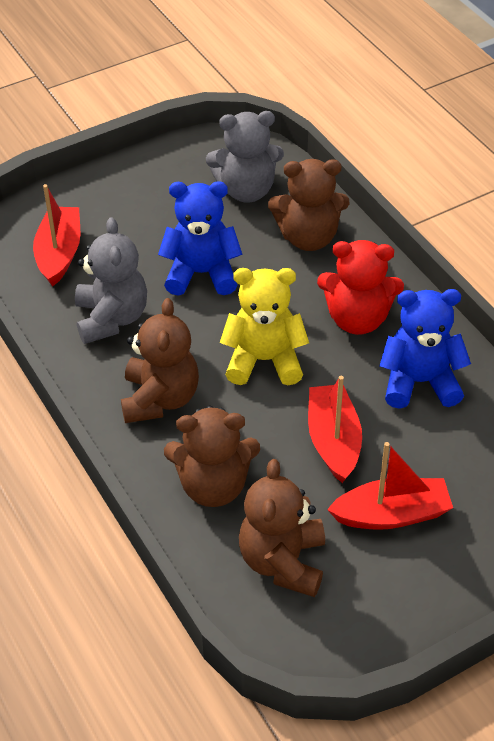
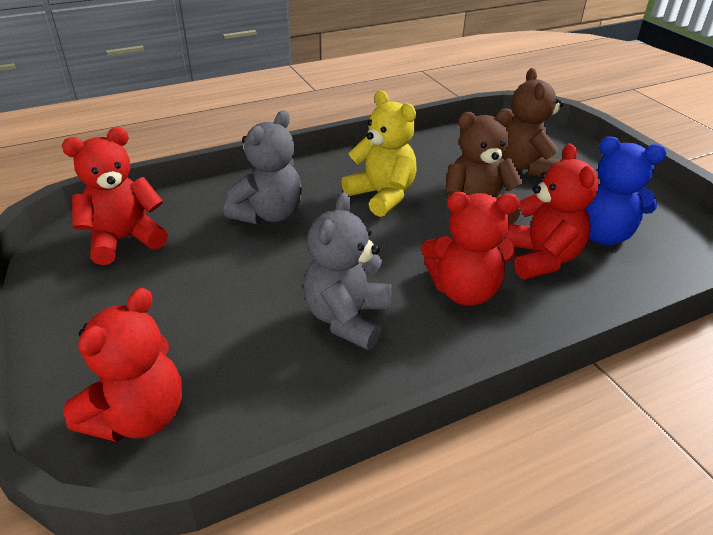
blue teddy bear: 2 -> 1
brown teddy bear: 4 -> 2
red boat: 3 -> 0
red teddy bear: 1 -> 4

